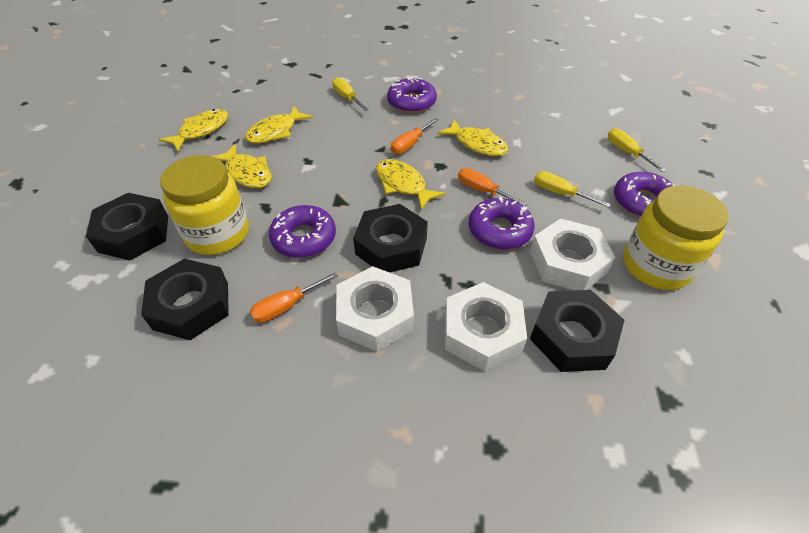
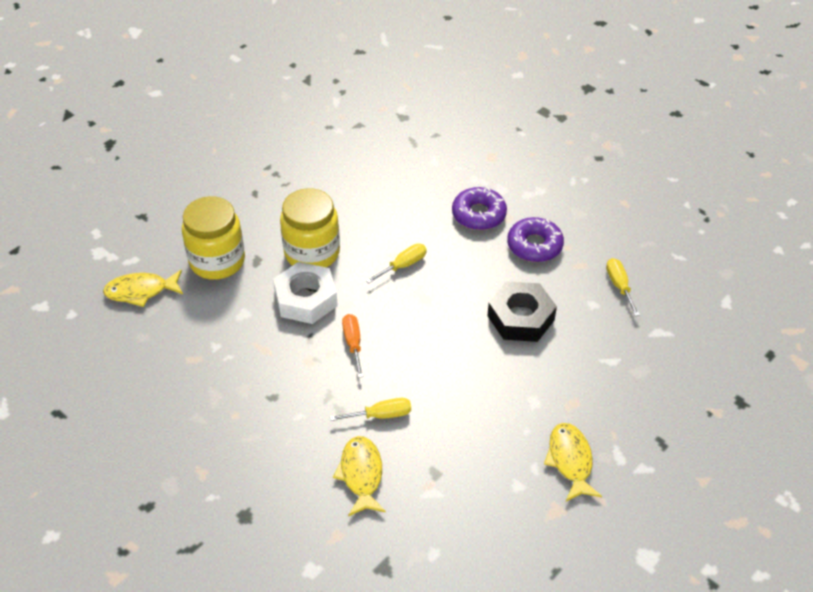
black nut: 4 -> 1
orange screwdriver: 3 -> 1
purple donut: 4 -> 2
white nut: 3 -> 1
yellow fish: 5 -> 3

